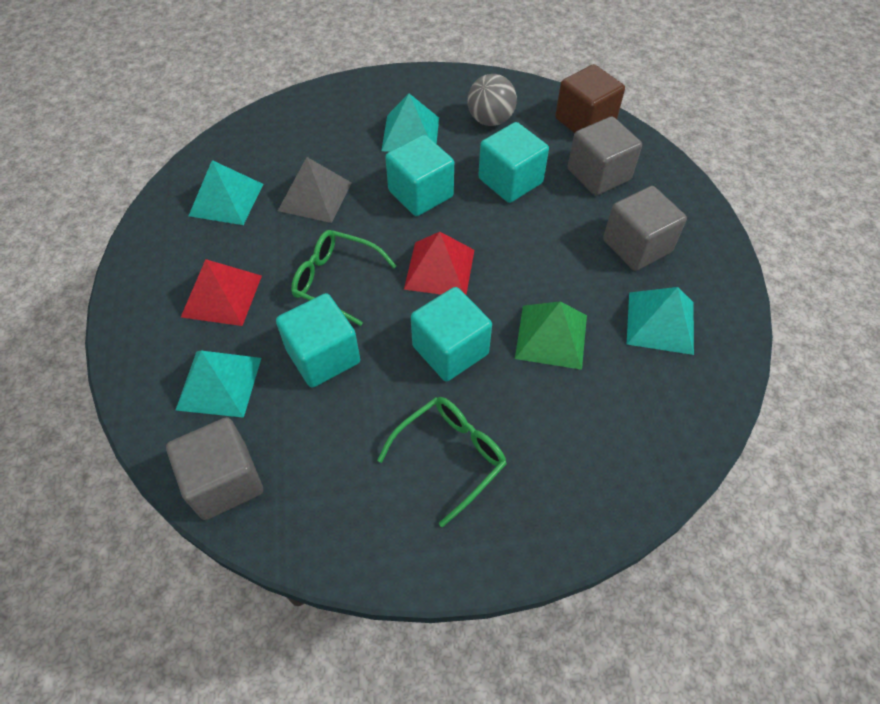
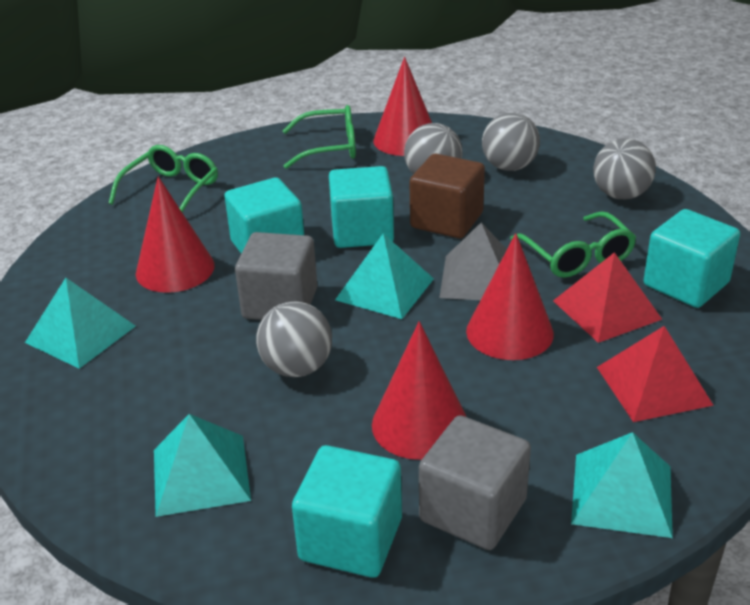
green glasses: 2 -> 3
green pyramid: 1 -> 0
grey ball: 1 -> 4
grey cube: 3 -> 2
red cone: 0 -> 4

